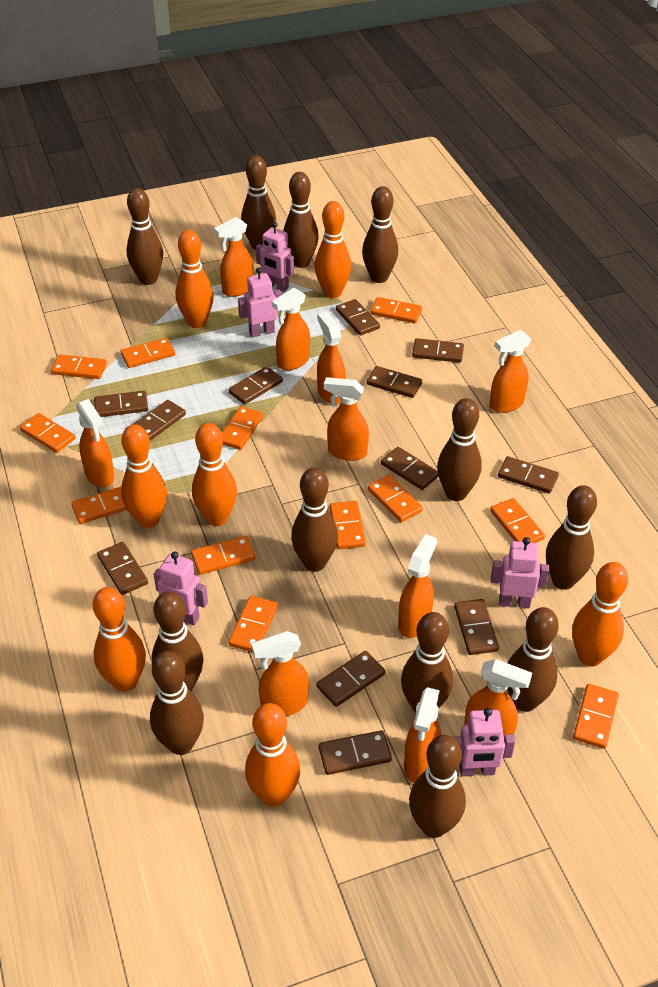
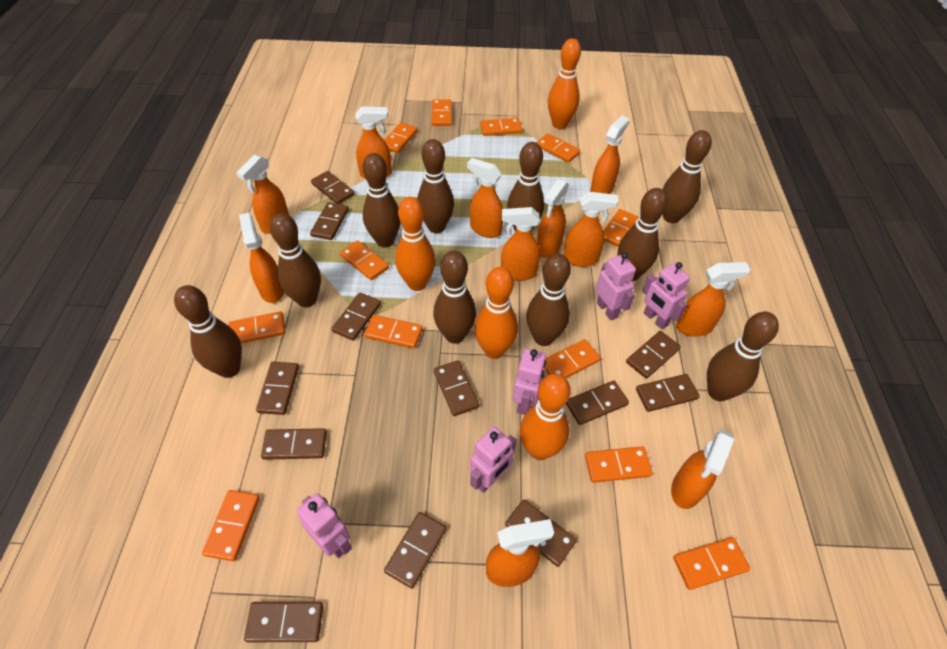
brown bowling pin: 12 -> 10
orange bowling pin: 7 -> 4
orange spray bottle: 10 -> 11

